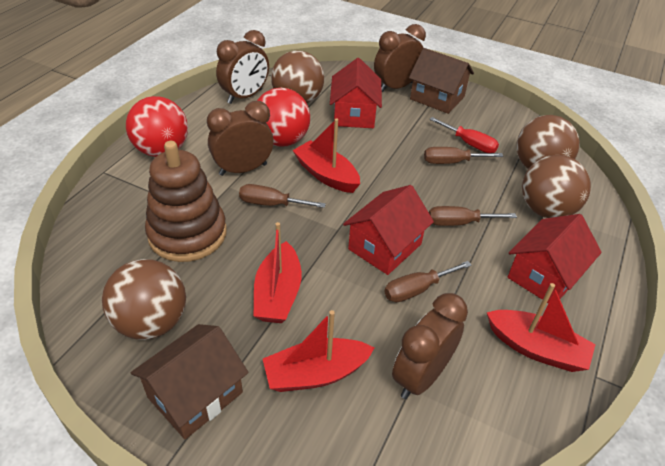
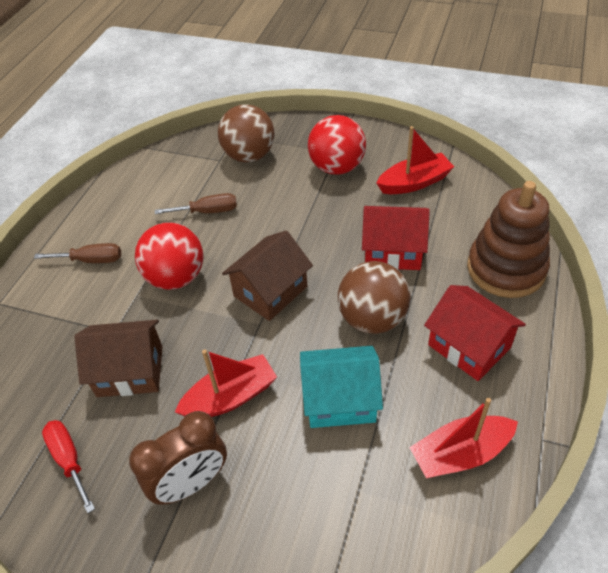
brown ball: 4 -> 2
brown clock: 4 -> 1
brown screwdriver: 4 -> 2
red boat: 4 -> 3
red house: 3 -> 2
turquoise house: 0 -> 1

